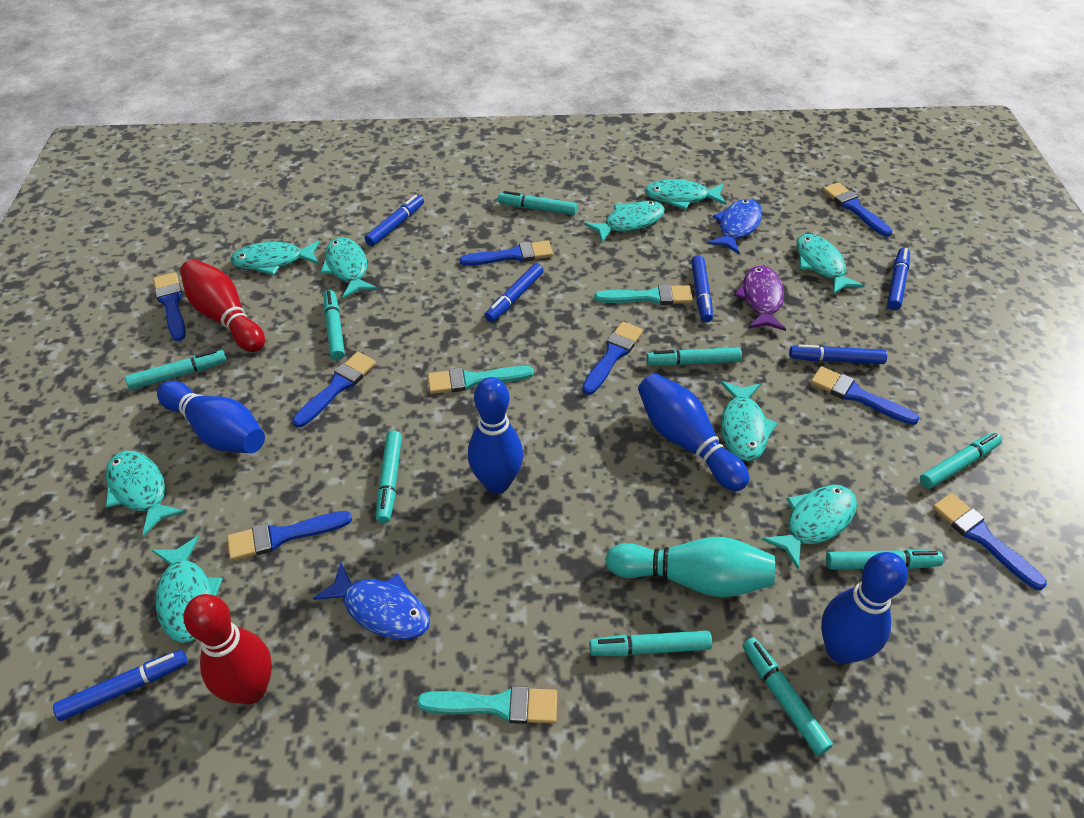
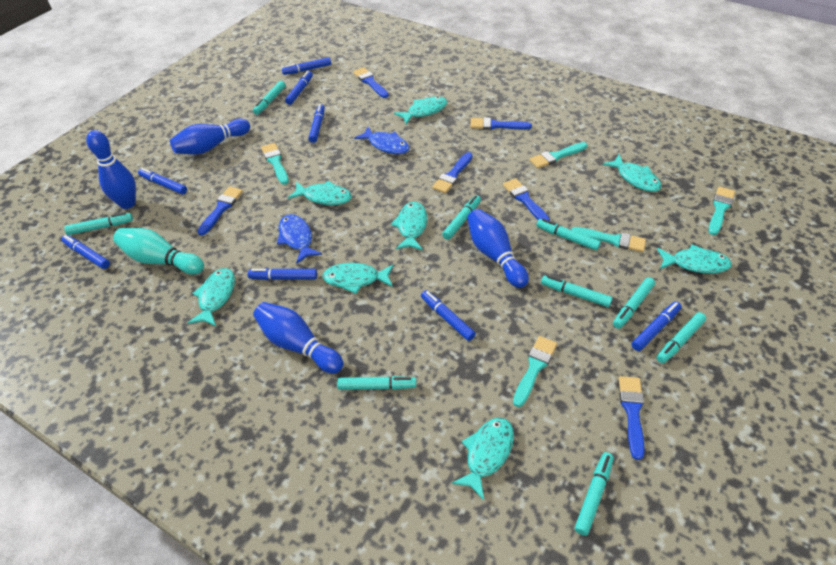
blue brush: 8 -> 6
blue marker: 6 -> 8
purple fish: 1 -> 0
red bowling pin: 2 -> 0
turquoise brush: 3 -> 5
turquoise fish: 9 -> 8

